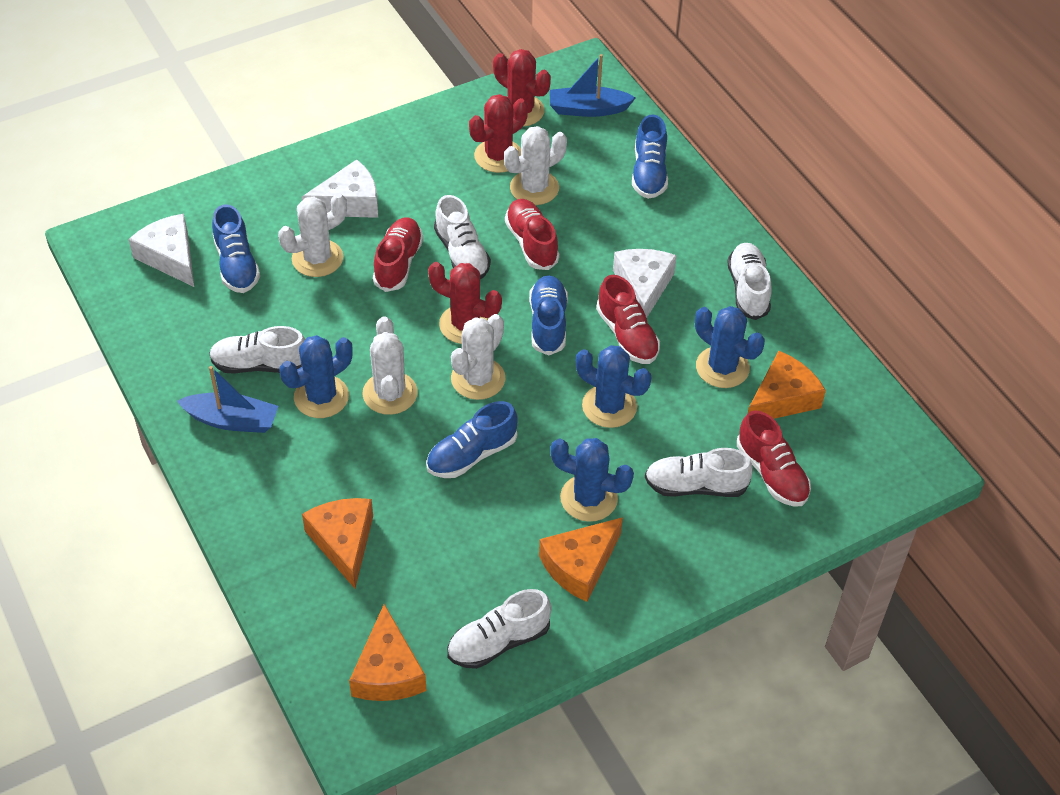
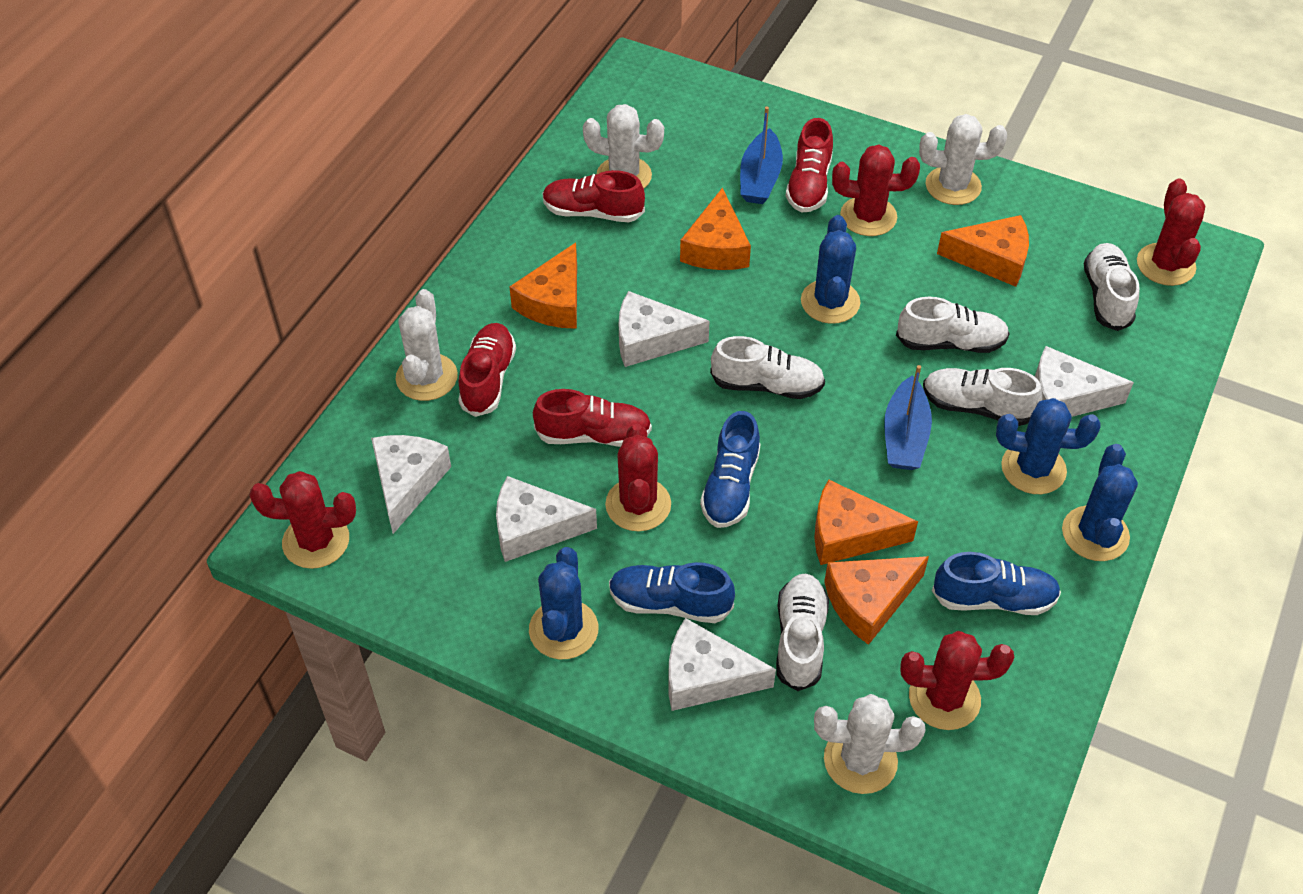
blue shoe: 4 -> 3
orange cheese: 4 -> 5
red cactus: 3 -> 5
white cheese: 3 -> 5

